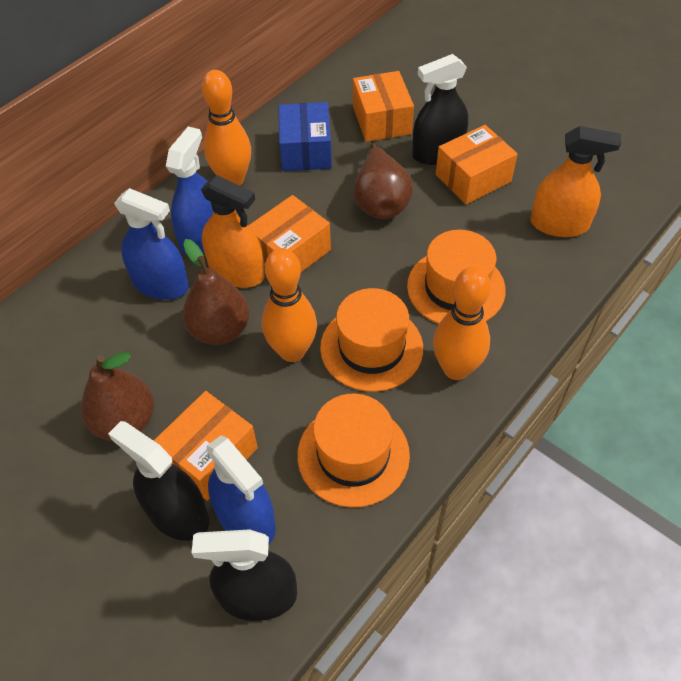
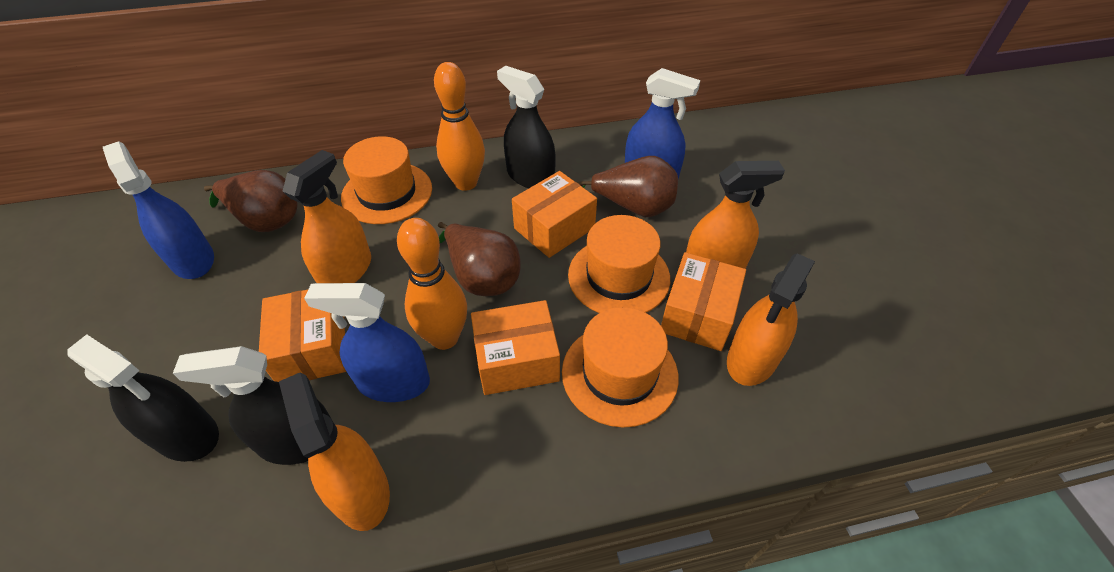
blue box: 1 -> 0
orange bowling pin: 3 -> 2
orange spray bottle: 2 -> 4

